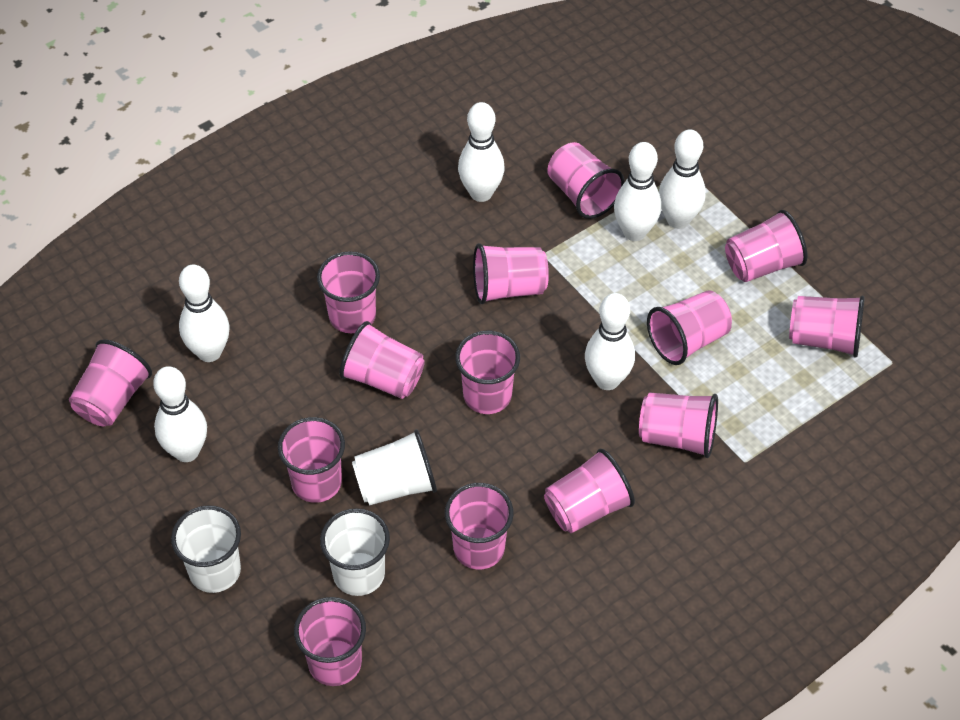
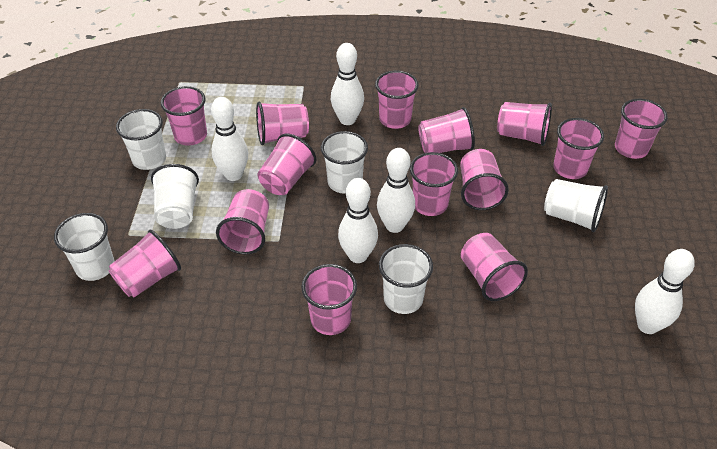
white bowling pin: 6 -> 5
white cup: 3 -> 6

